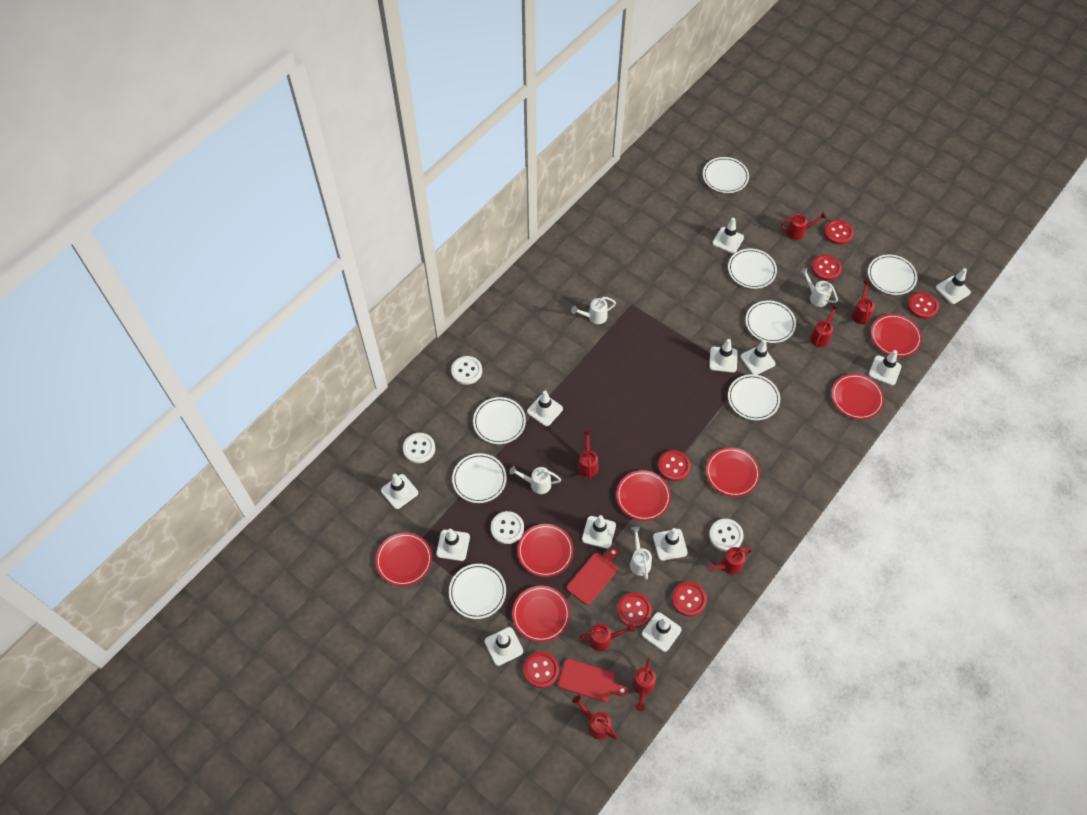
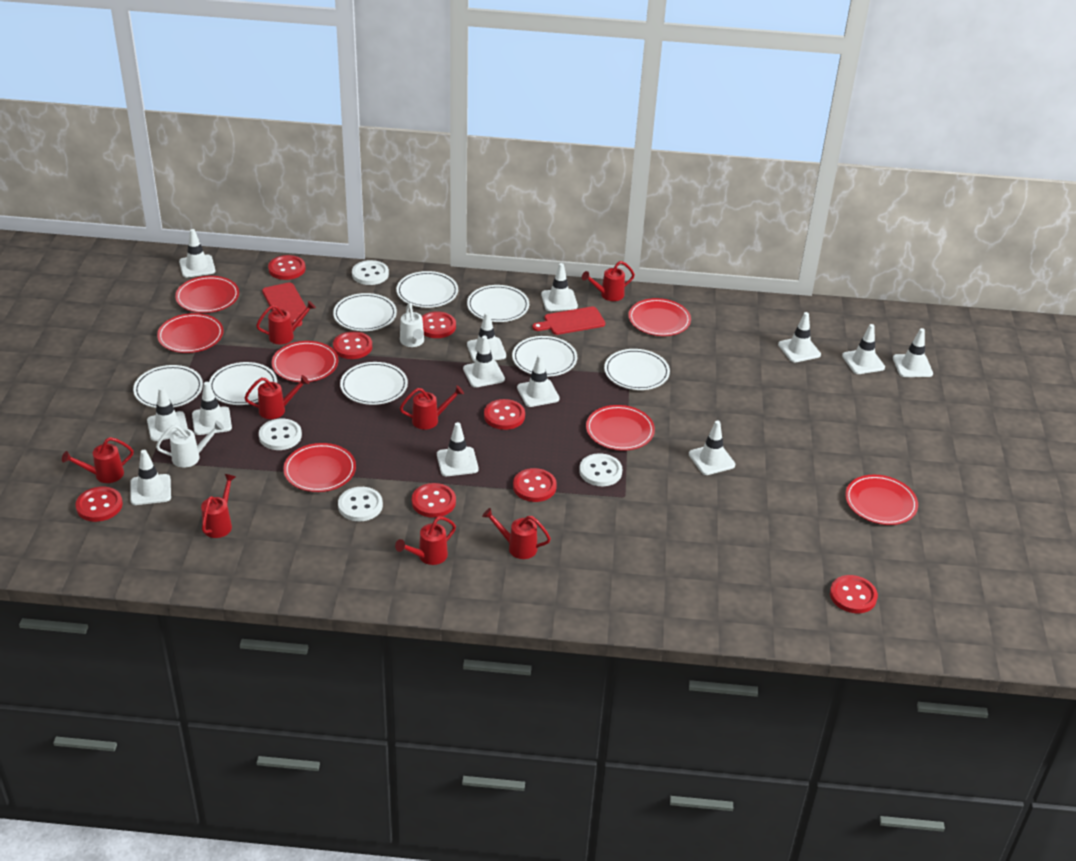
red button: 7 -> 8
white traffic cone: 12 -> 13
white watering can: 4 -> 2

